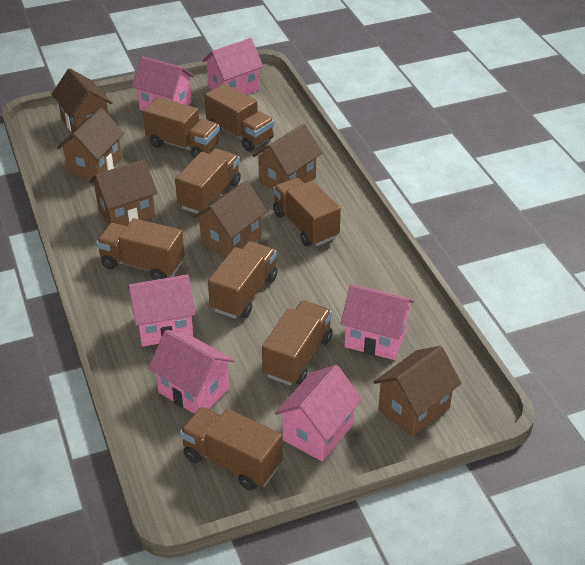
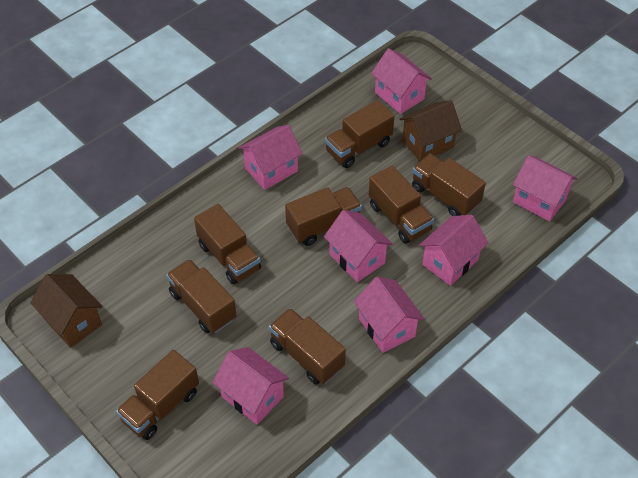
brown house: 6 -> 2
pink house: 6 -> 7

